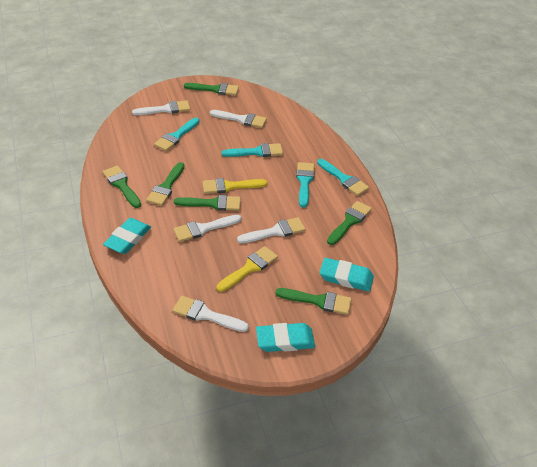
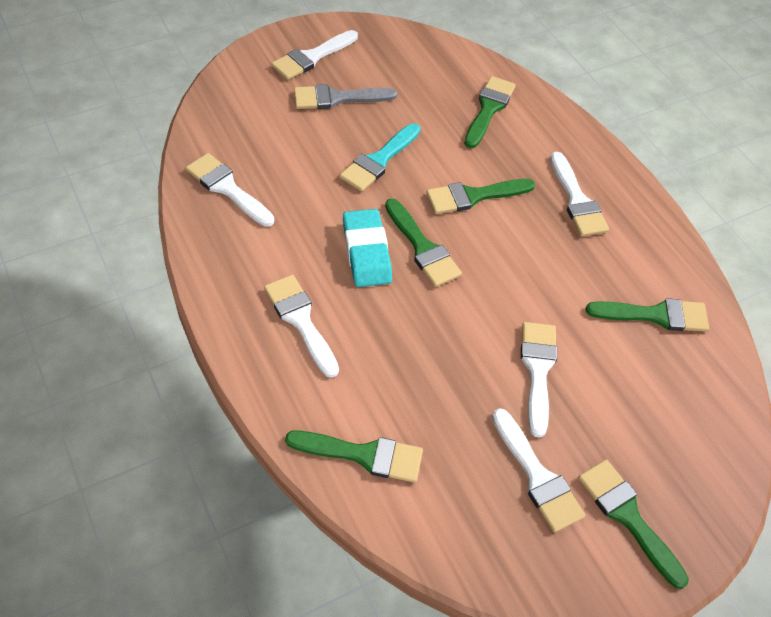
grey brush: 0 -> 1
turquoise brush: 4 -> 1
turquoise eraser: 3 -> 1
white brush: 5 -> 6
yellow brush: 2 -> 0

